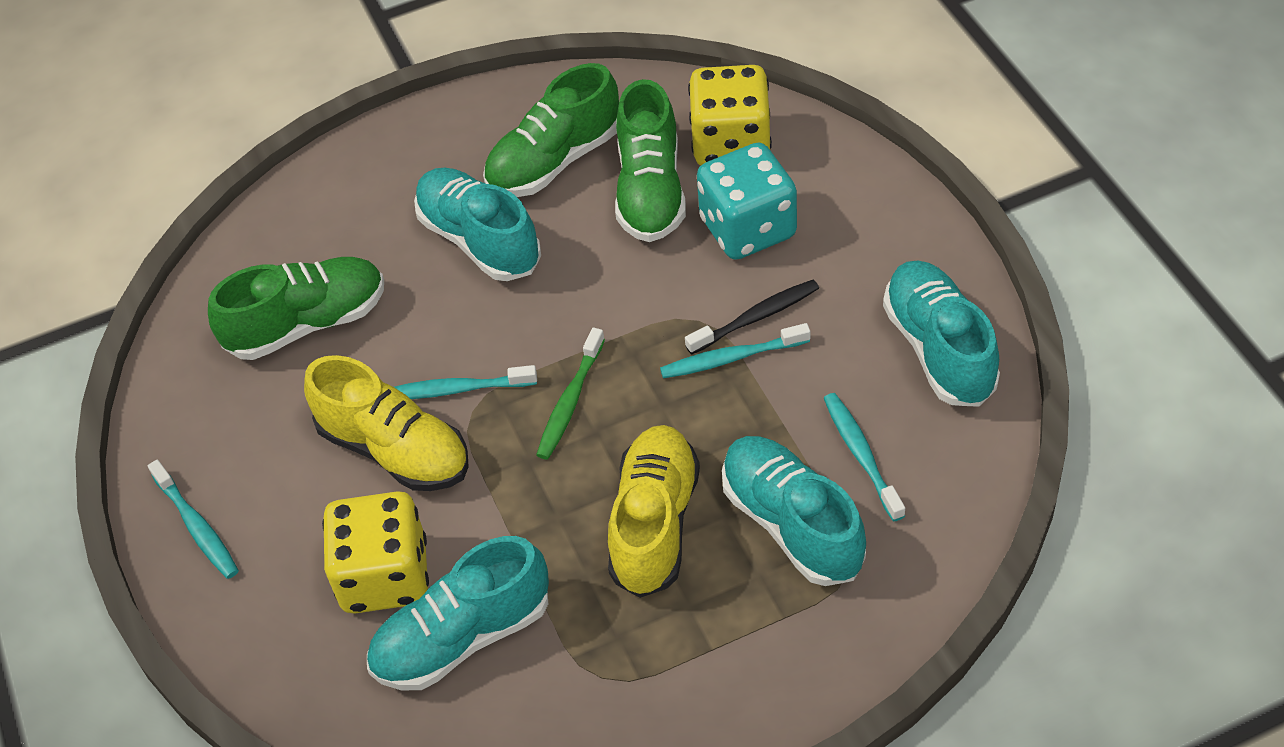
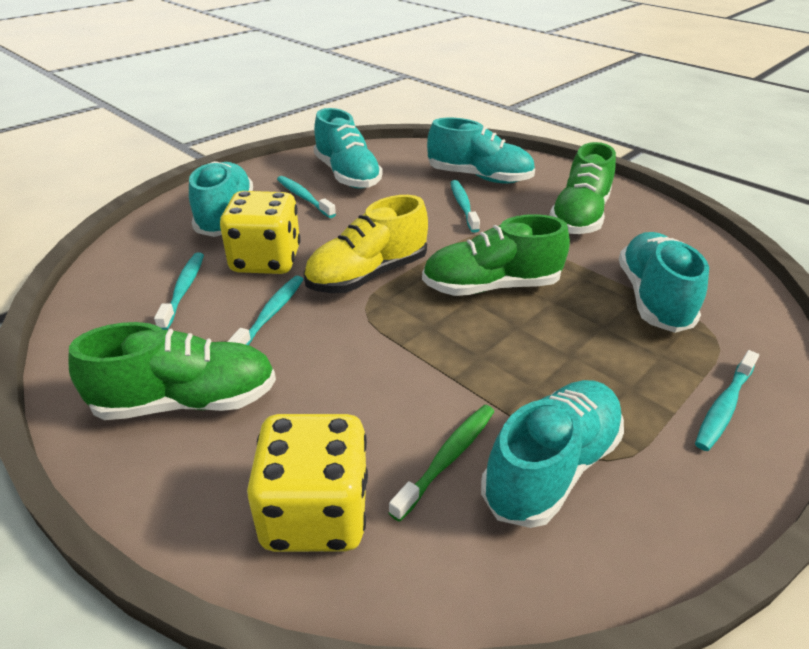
black toothbrush: 1 -> 0
turquoise dice: 1 -> 0
turquoise shoe: 4 -> 5
turquoise toothbrush: 4 -> 5
yellow shoe: 2 -> 1

